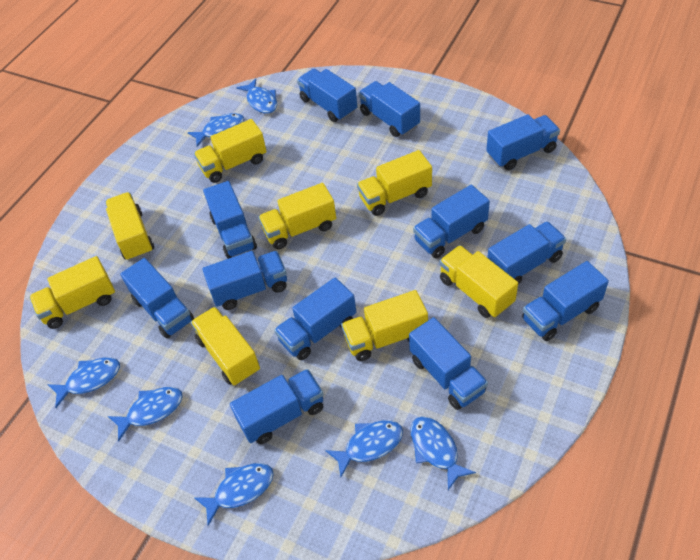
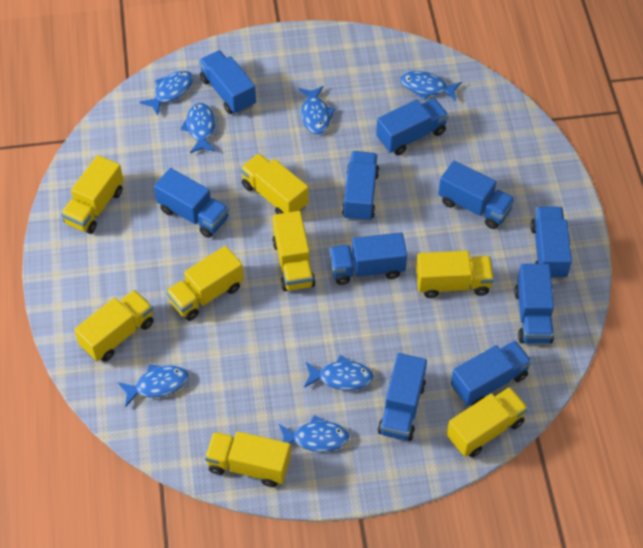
blue truck: 12 -> 10

